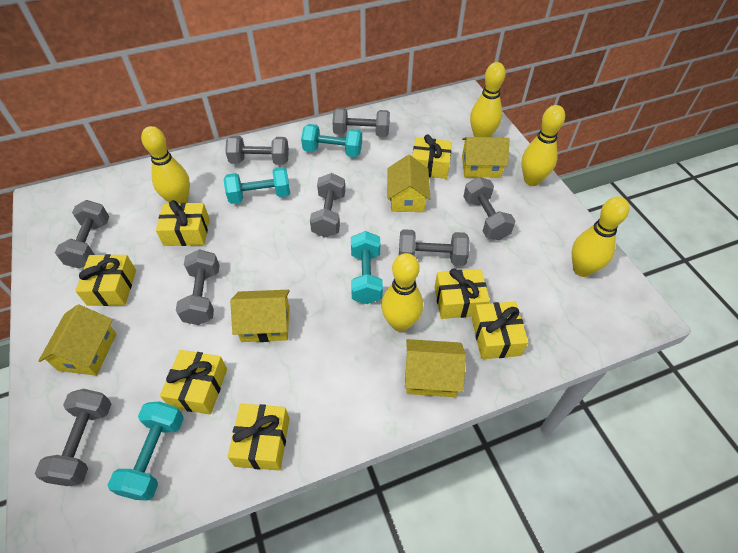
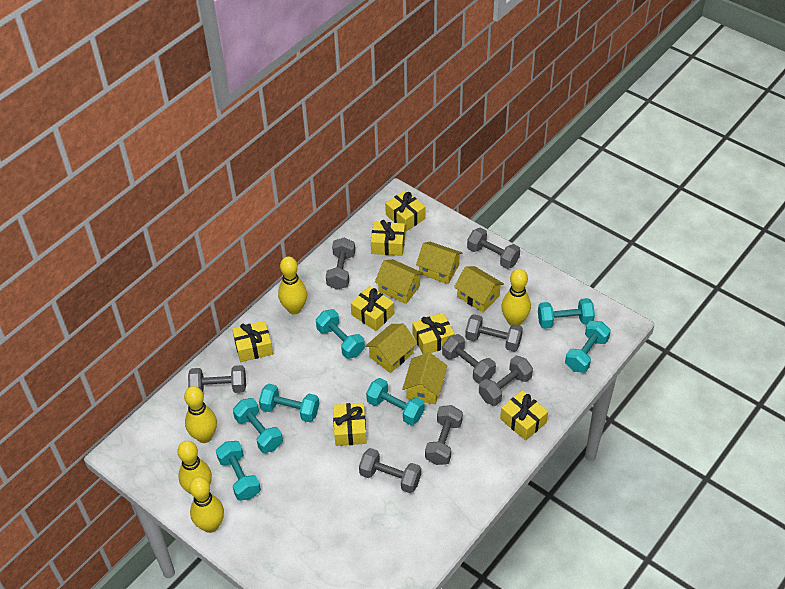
turquoise dumbbell: 4 -> 7

